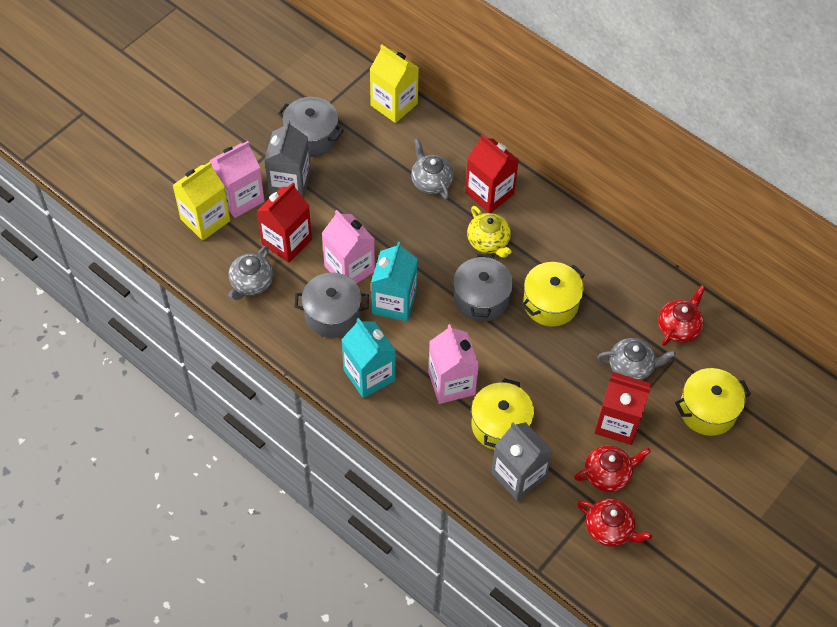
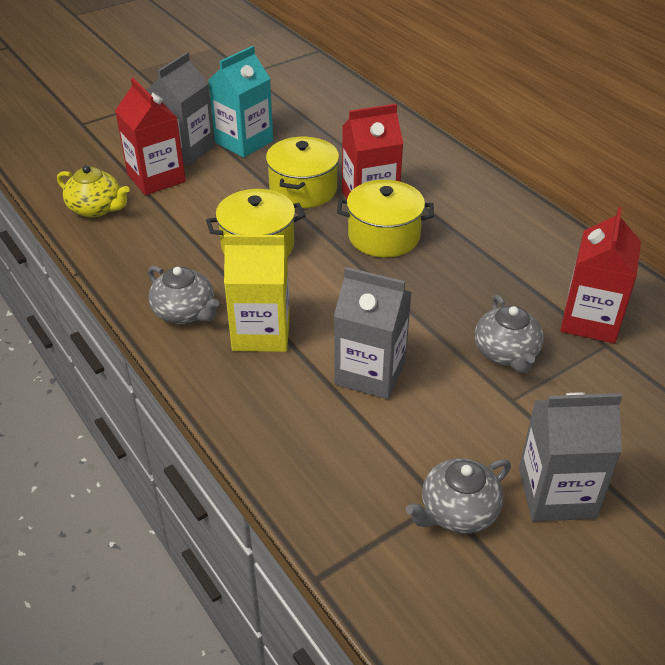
grey carton: 2 -> 3
grey pot: 3 -> 0
pink carton: 3 -> 0
red teapot: 3 -> 0
turquoise carton: 2 -> 1
yellow carton: 2 -> 1

